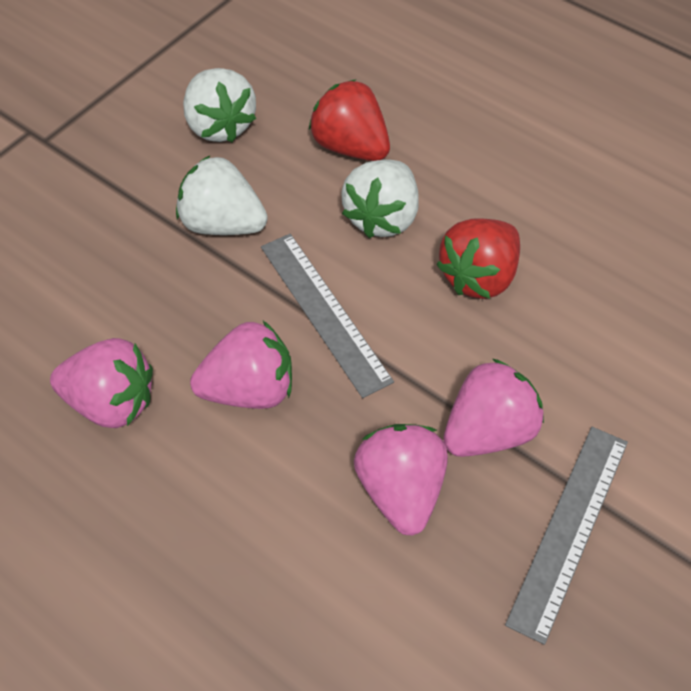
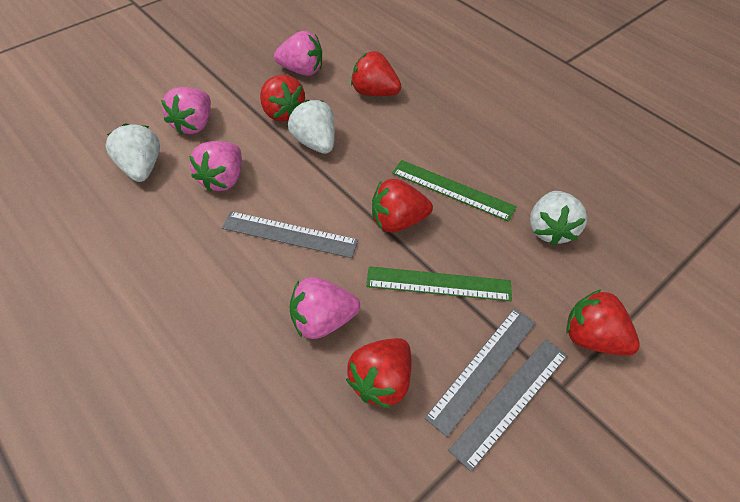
green ruler: 0 -> 2
grey ruler: 2 -> 3
red strawberry: 2 -> 5

